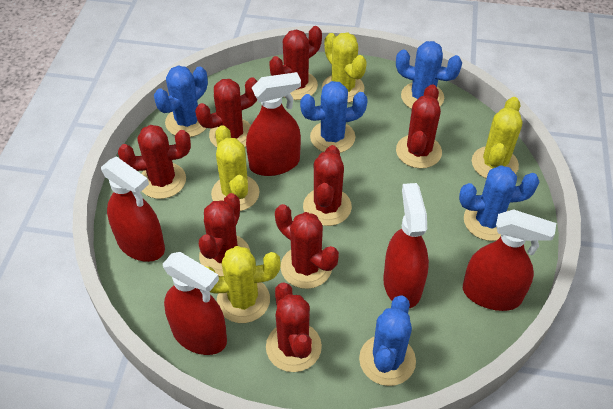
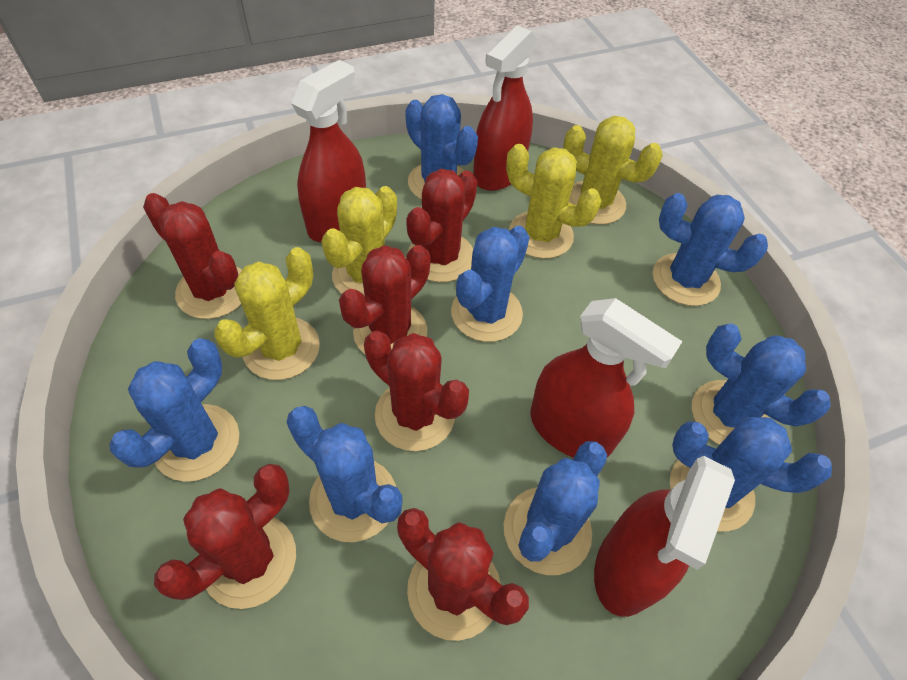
blue cactus: 5 -> 8
red cactus: 8 -> 6
red spray bottle: 5 -> 4

